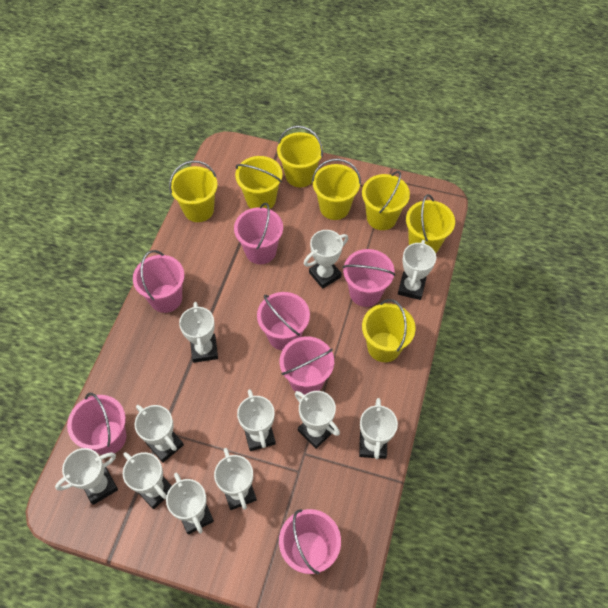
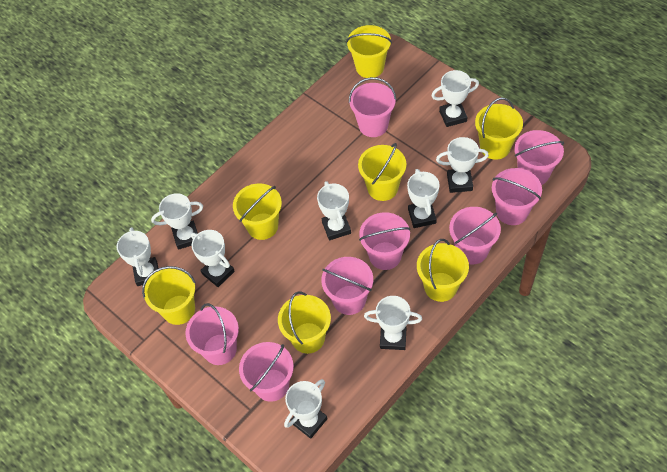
pink bucket: 7 -> 8
white trophy: 11 -> 9

